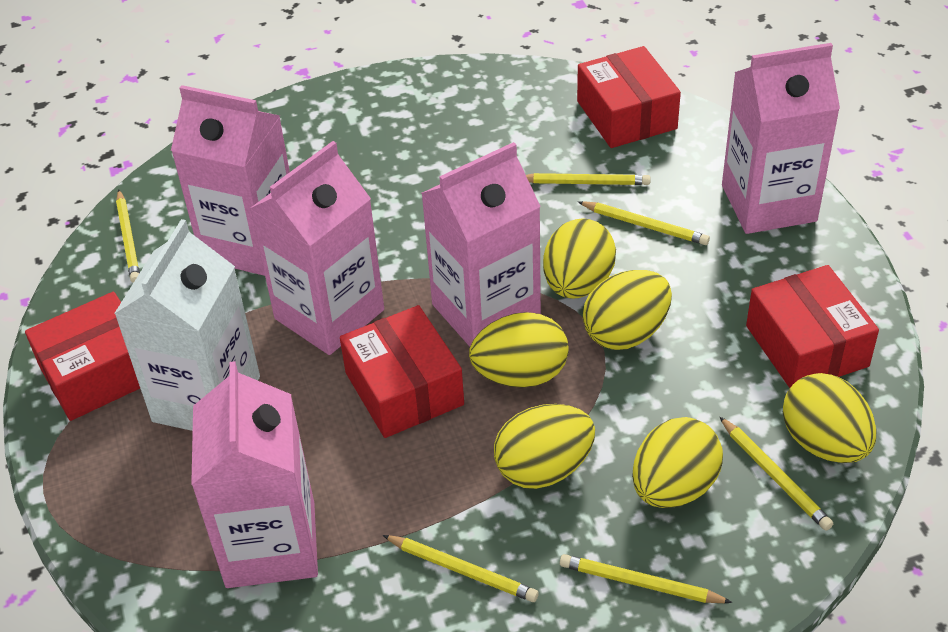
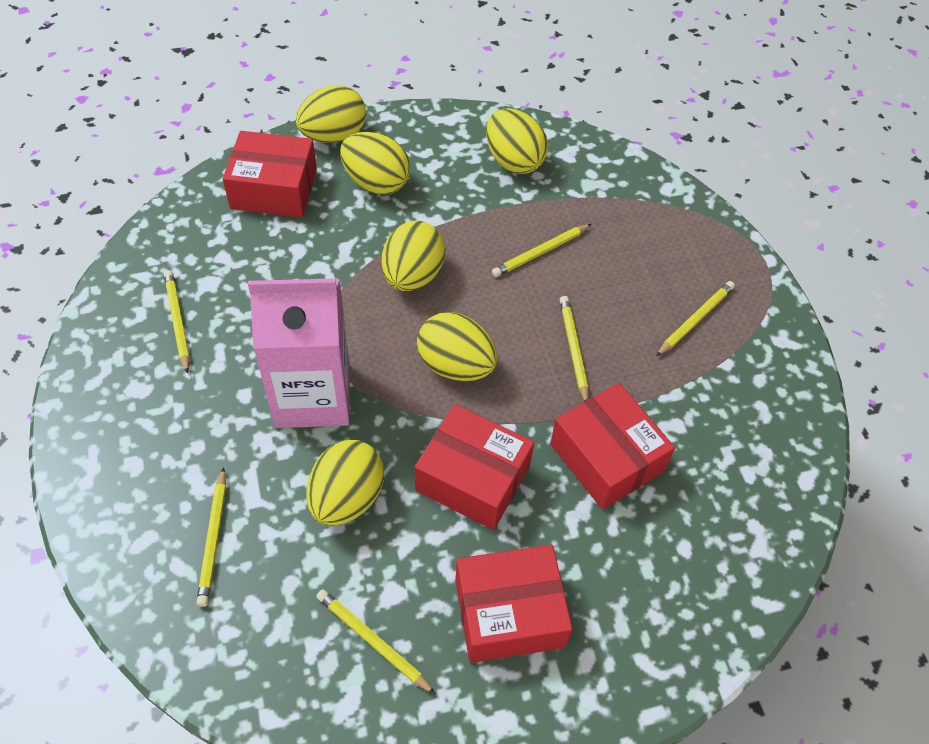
pink carton: 5 -> 1
white carton: 1 -> 0

